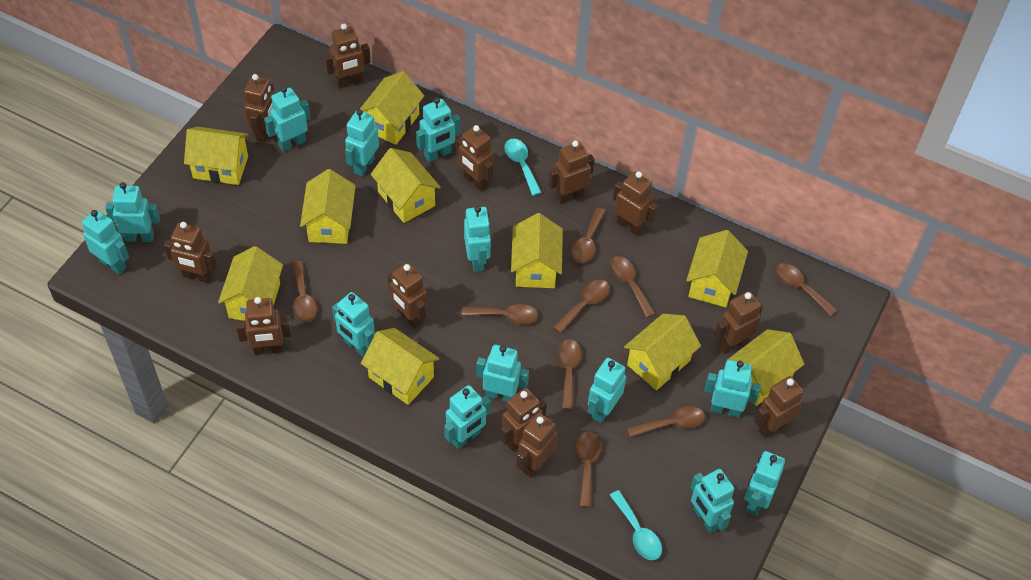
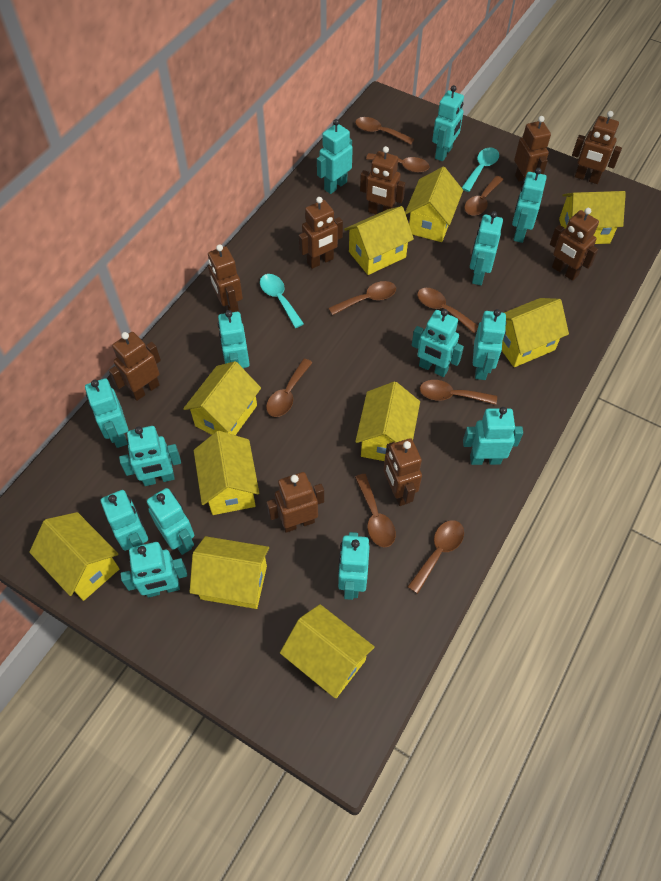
brown robot: 12 -> 9
turquoise robot: 13 -> 14

